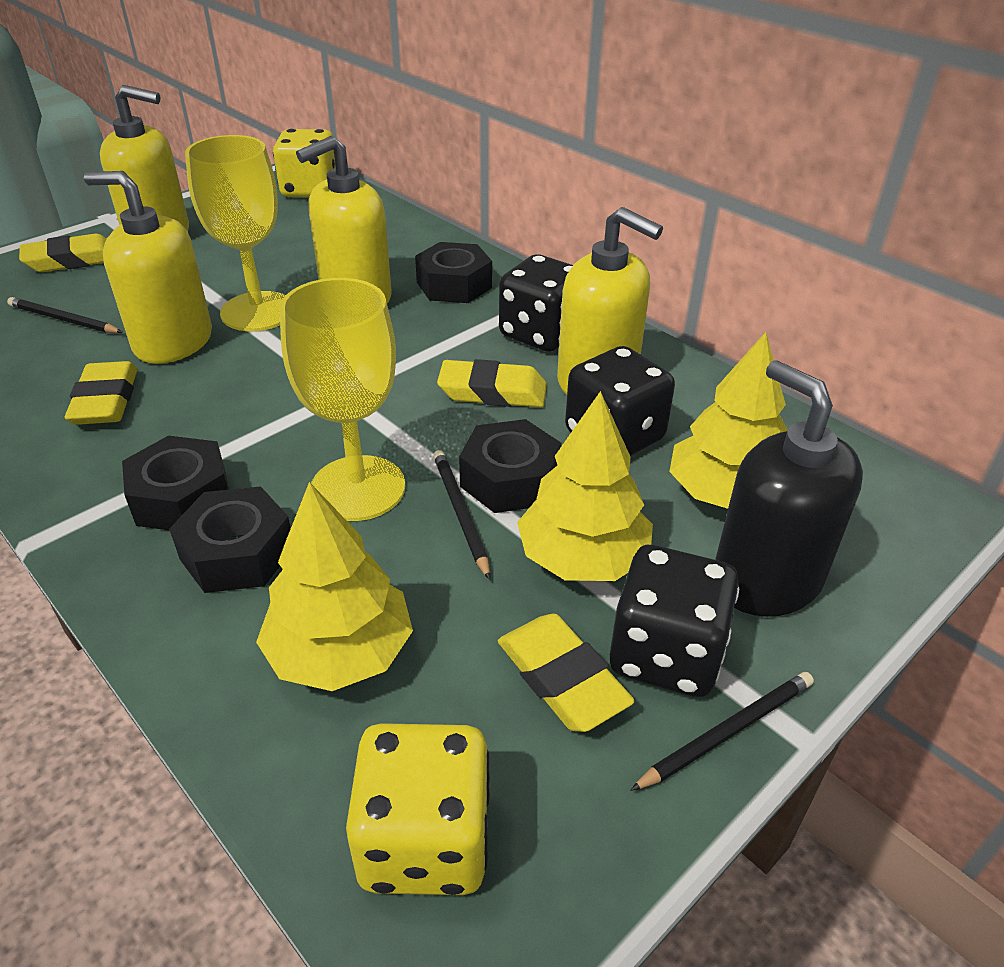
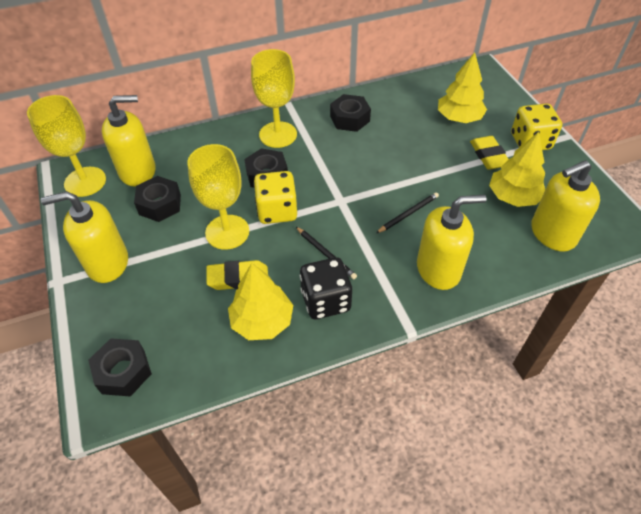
black dice: 3 -> 1
black pencil: 3 -> 2
black soap dispenser: 1 -> 0
yellow eraser: 4 -> 2
yellow goblet: 2 -> 3

